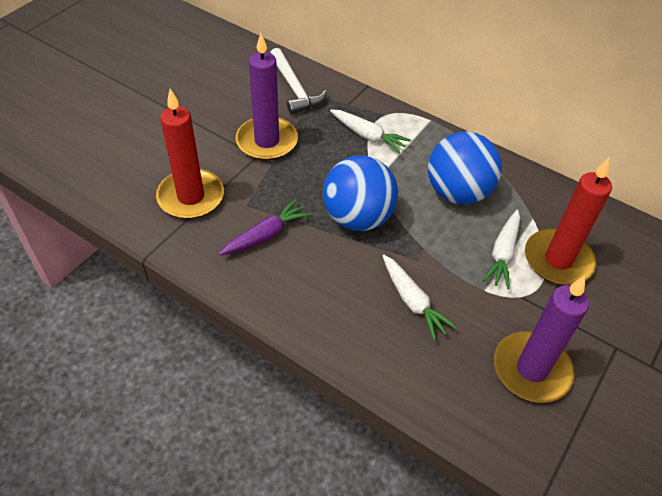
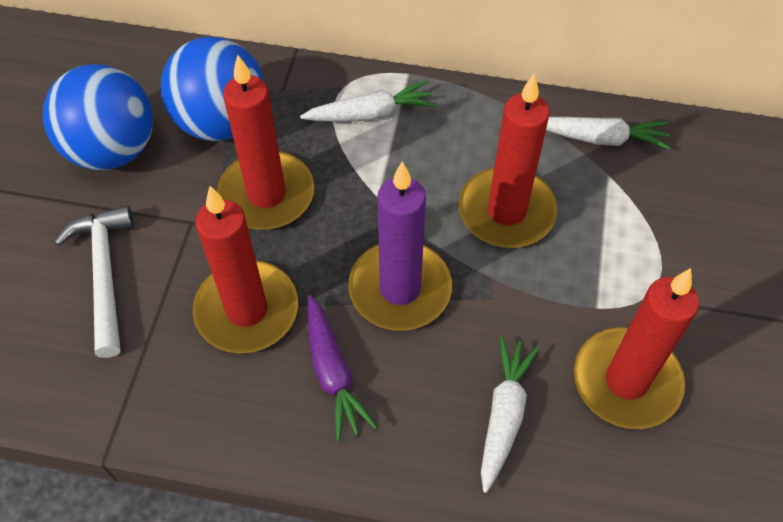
purple candle: 2 -> 1
red candle: 2 -> 4

